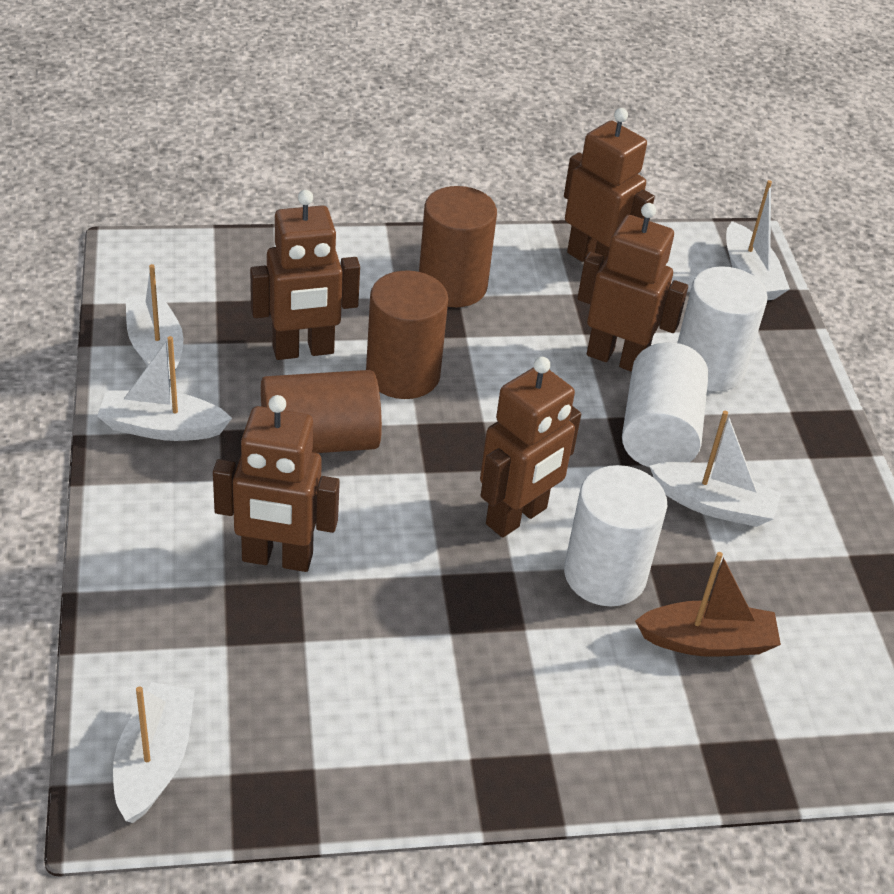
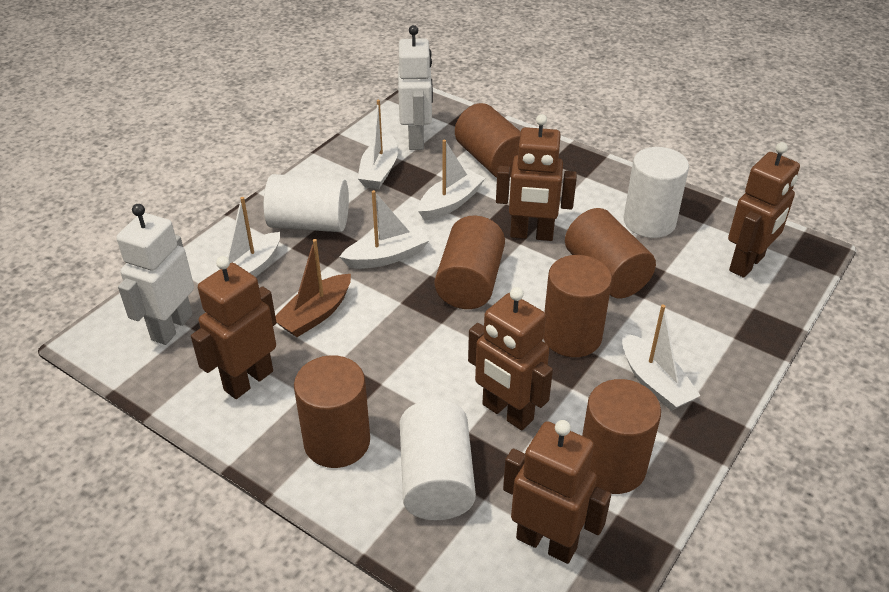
brown cylinder: 3 -> 6
white robot: 0 -> 2

